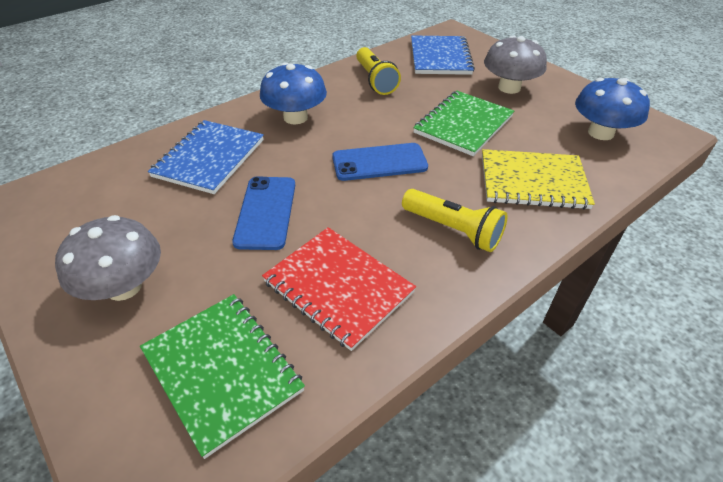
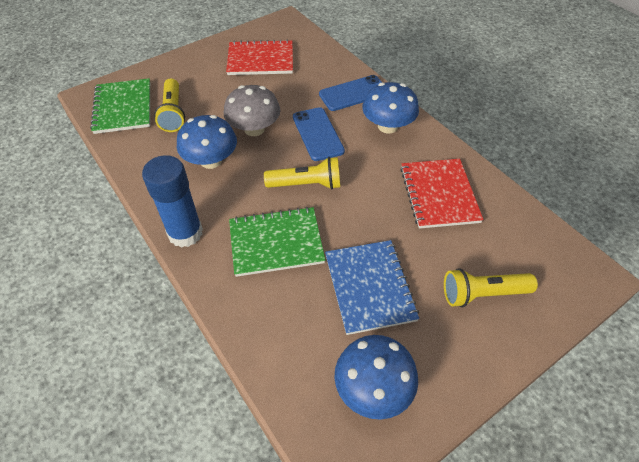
blue glue stick: 0 -> 1
blue mushroom: 2 -> 3
blue notebook: 2 -> 1
grey mushroom: 2 -> 1
red notebook: 1 -> 2
yellow flashlight: 2 -> 3
yellow notebook: 1 -> 0

